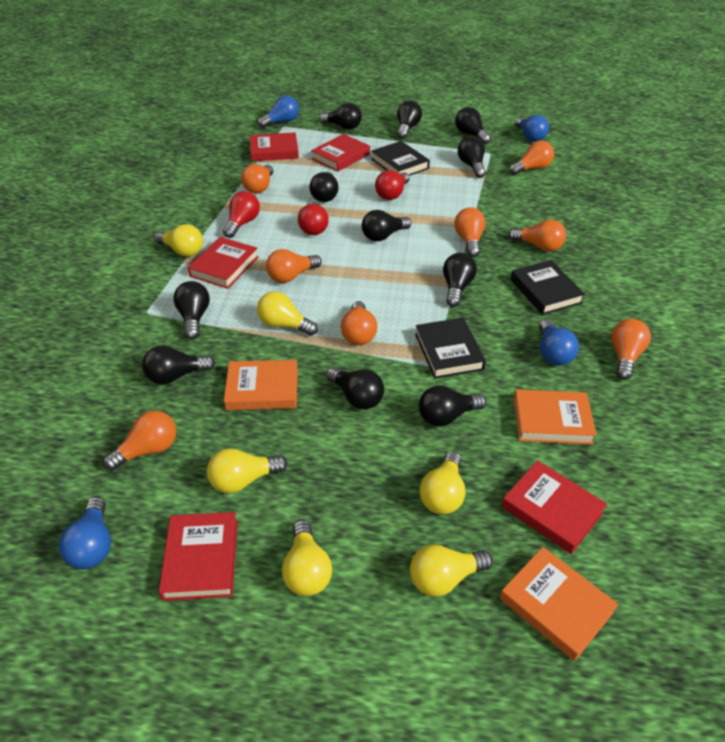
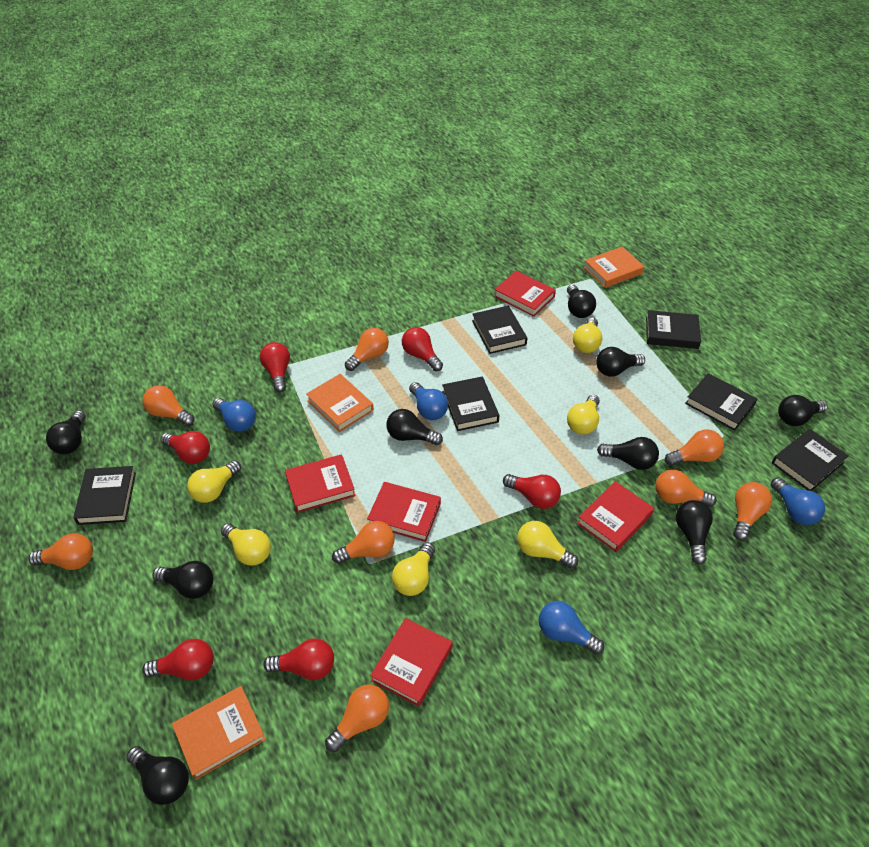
black book: 3 -> 6
black light bulb: 11 -> 9
red light bulb: 3 -> 6

